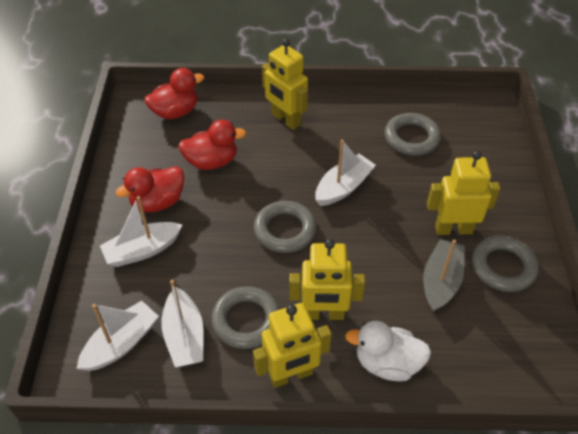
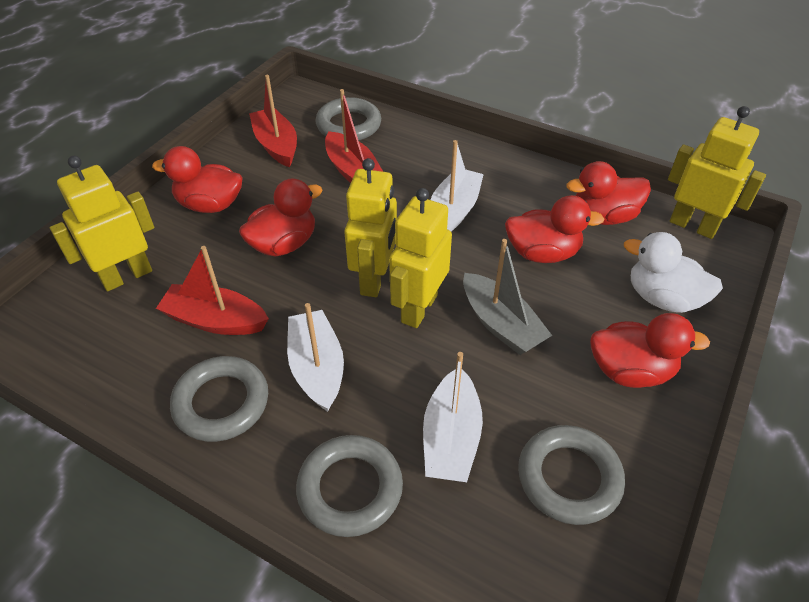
red boat: 0 -> 3
red duck: 3 -> 5
white boat: 4 -> 3

